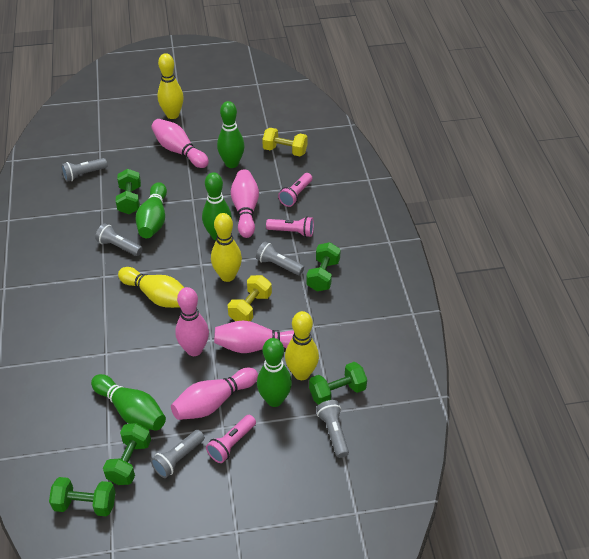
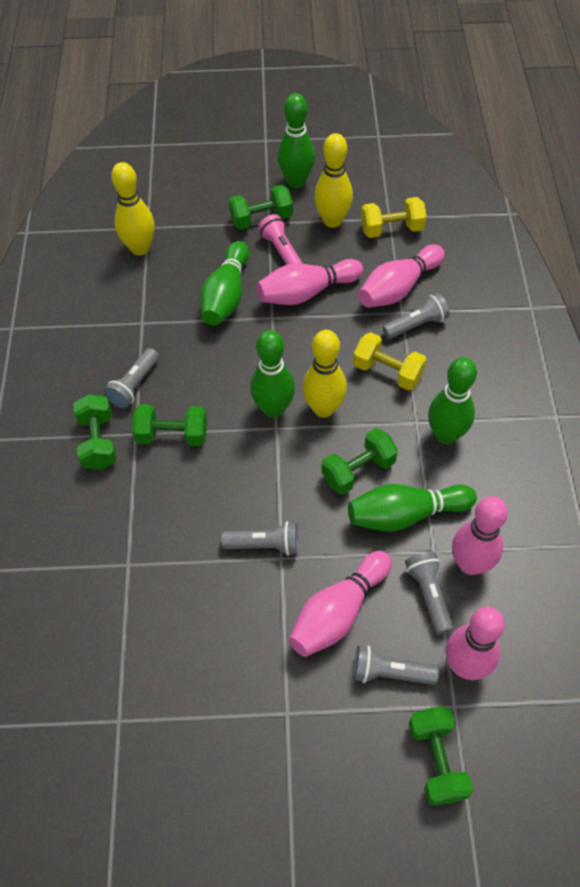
pink flashlight: 3 -> 1
yellow bowling pin: 4 -> 3

